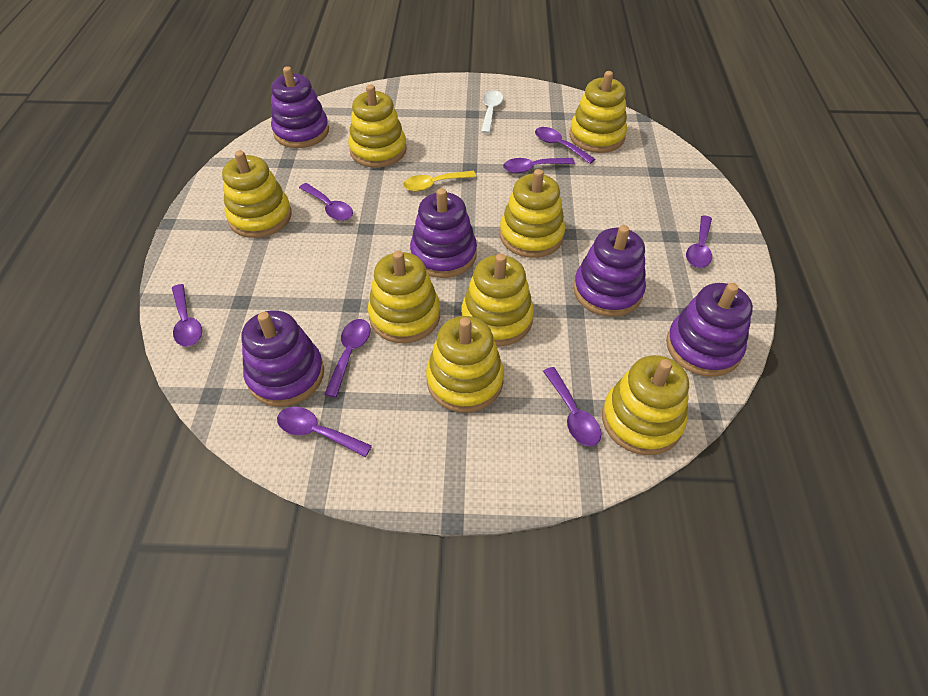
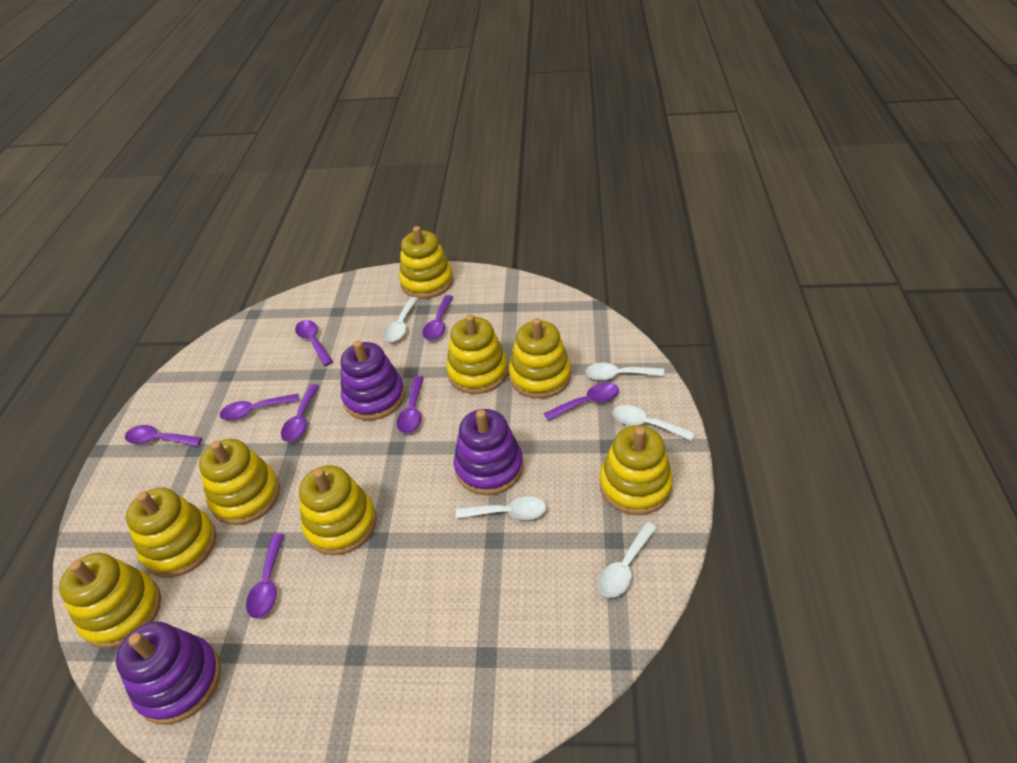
purple stacking toy: 5 -> 3
white spoon: 1 -> 5
yellow spoon: 1 -> 0

